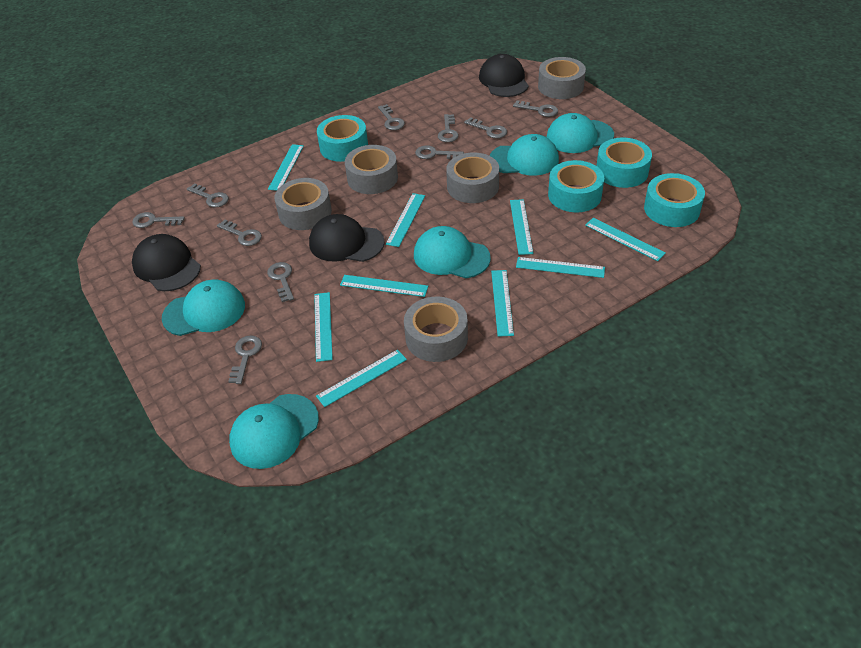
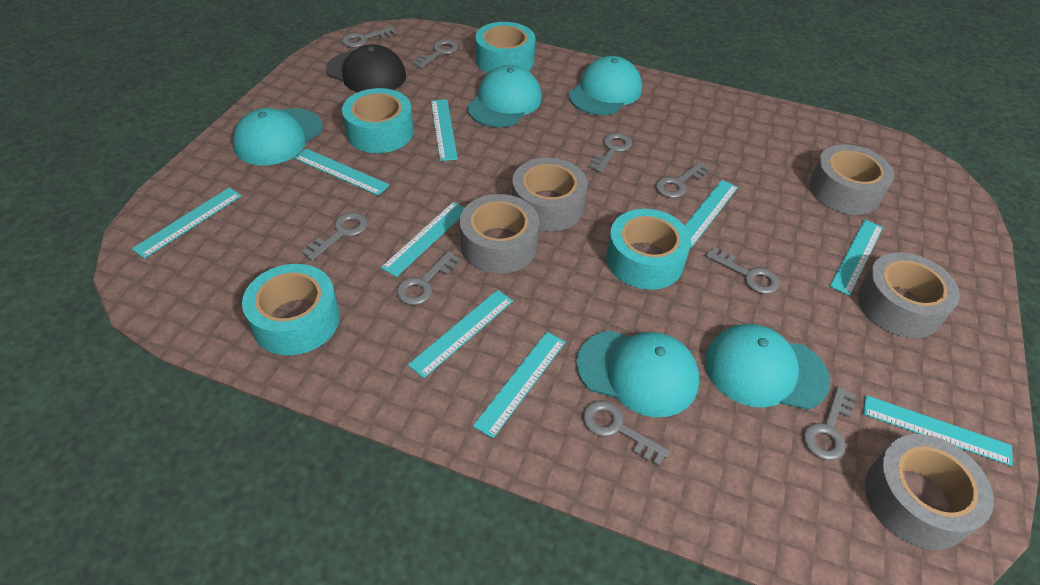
black cap: 3 -> 1
grey key: 10 -> 9

